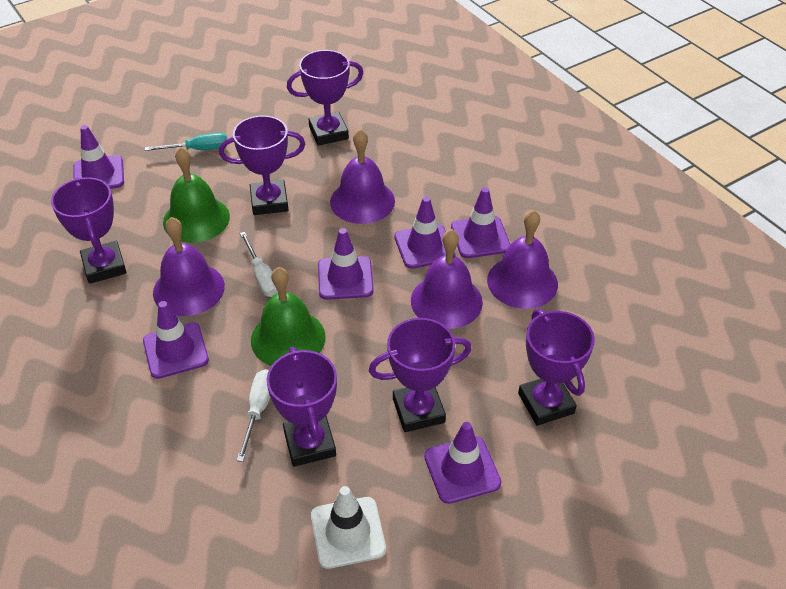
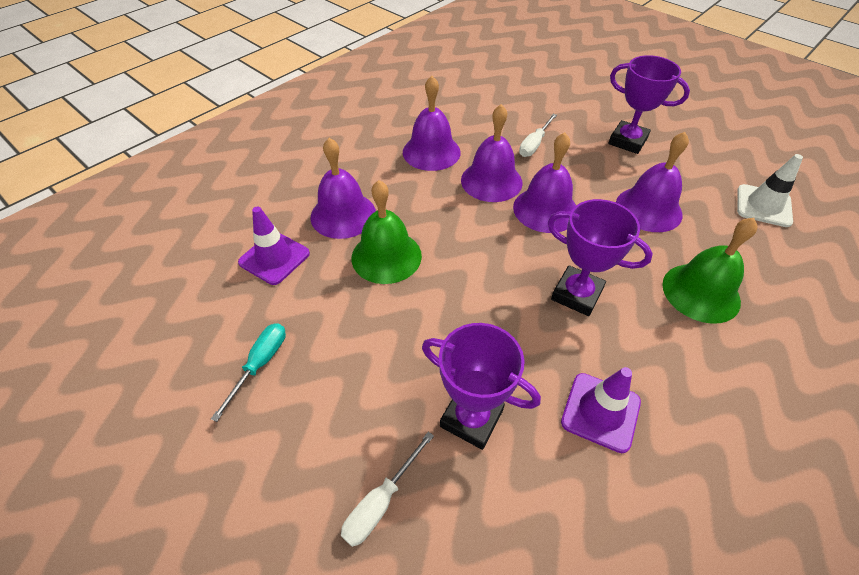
purple bell: 4 -> 5
purple traffic cone: 6 -> 2
purple trophy: 6 -> 3

